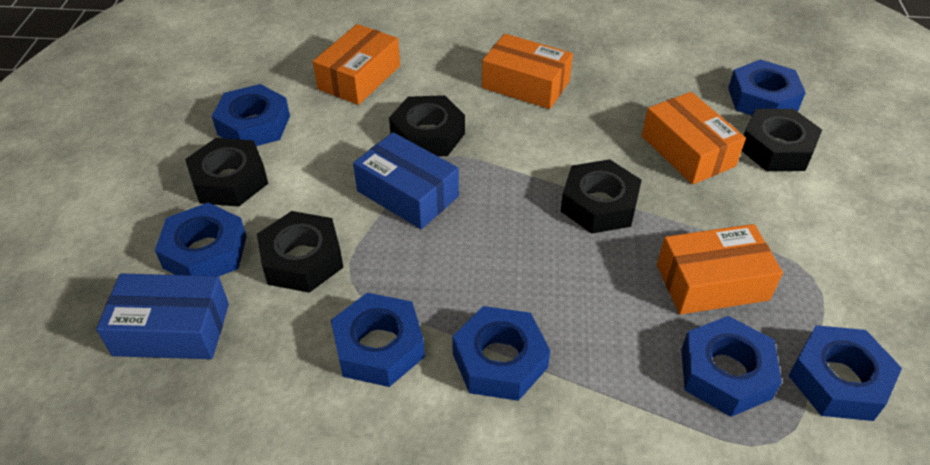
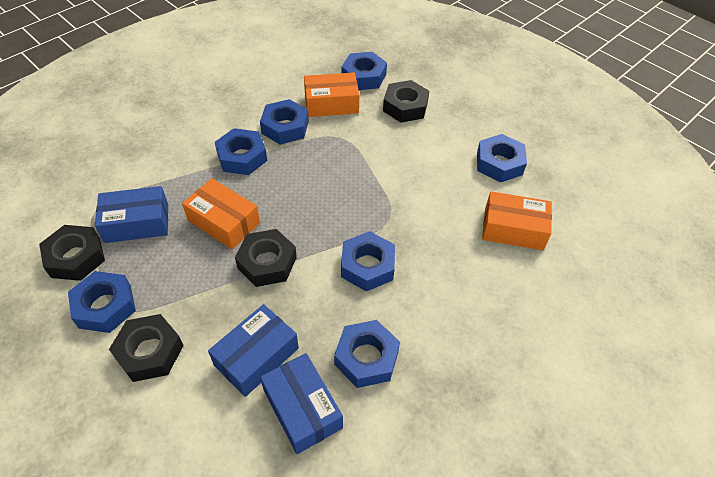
black nut: 5 -> 4
blue box: 2 -> 3
orange box: 4 -> 3

